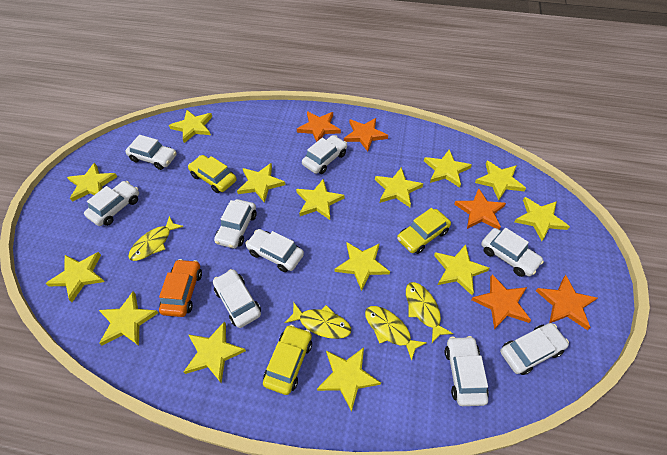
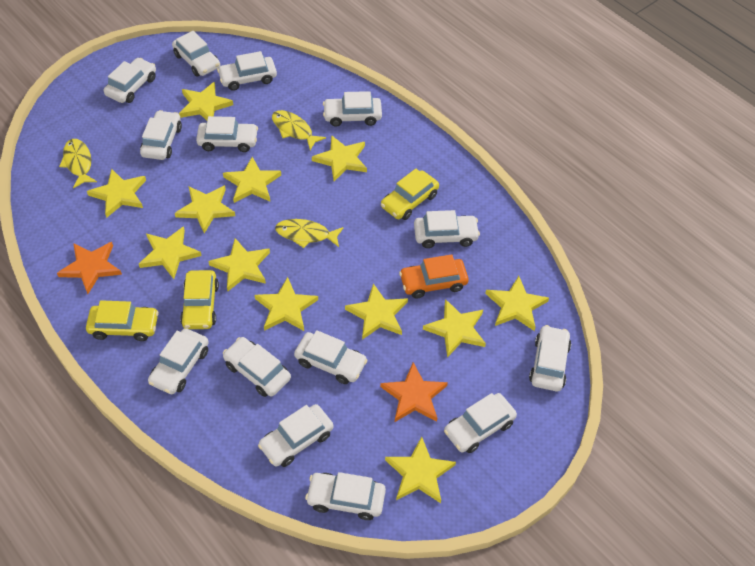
orange star: 5 -> 2
white car: 9 -> 14
yellow fish: 4 -> 3
yellow star: 14 -> 12

